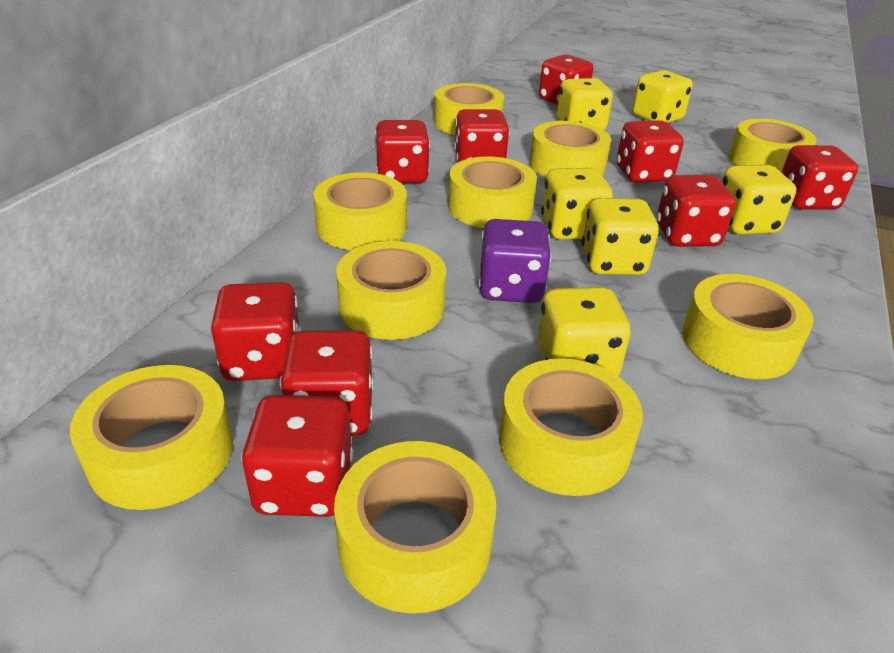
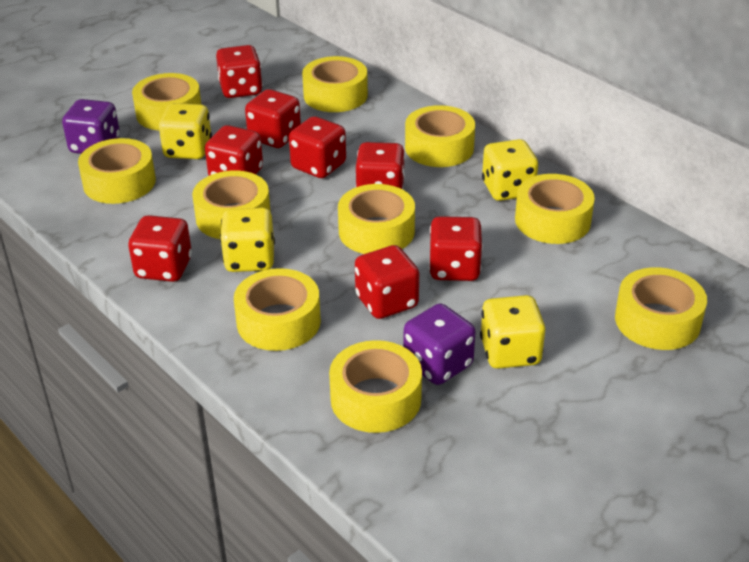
purple dice: 1 -> 2
red dice: 9 -> 8
yellow dice: 6 -> 4

